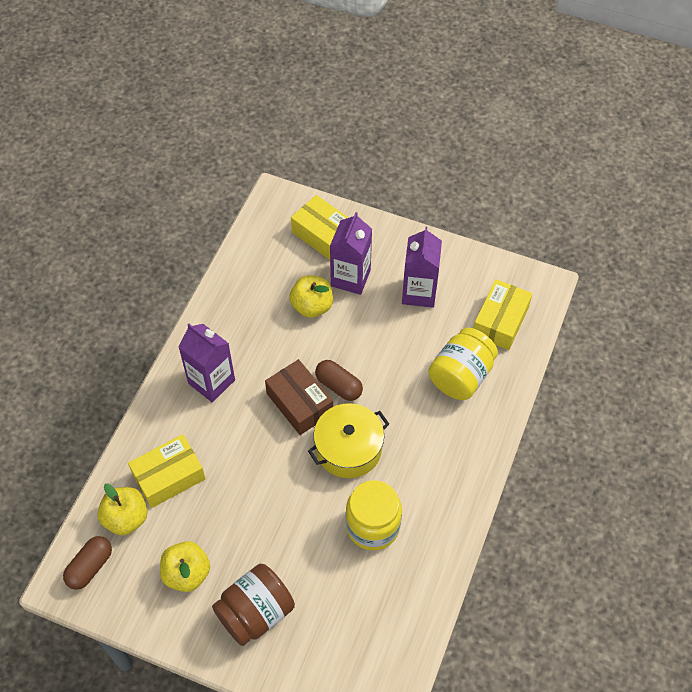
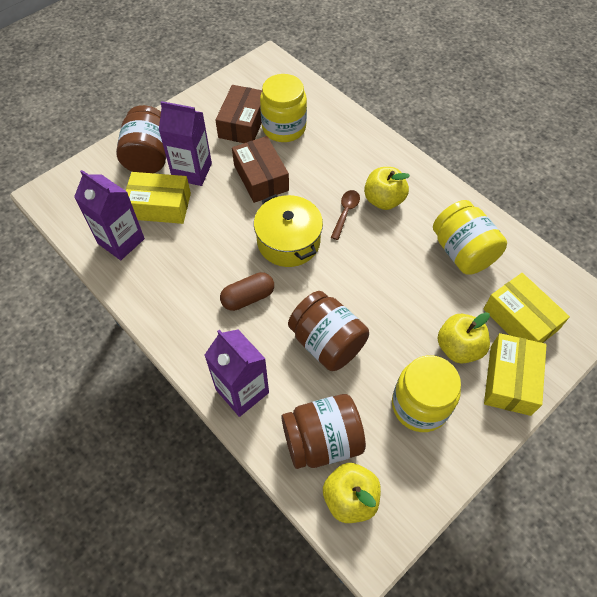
brown box: 1 -> 2
brown capsule: 2 -> 1
brown jar: 1 -> 3
brown spoon: 0 -> 1
yellow jar: 2 -> 3

